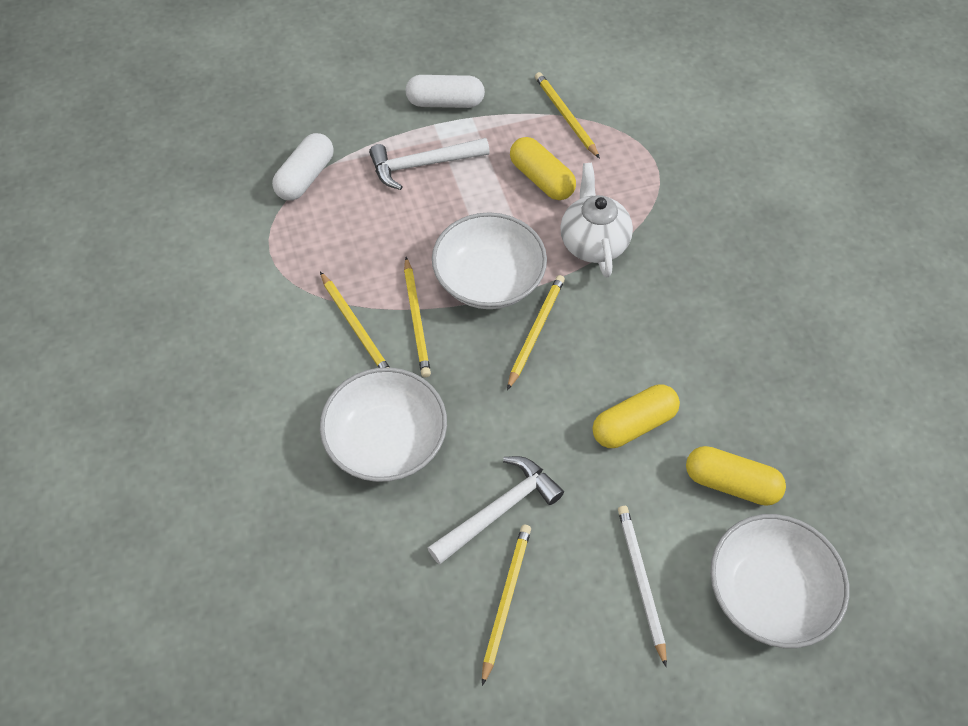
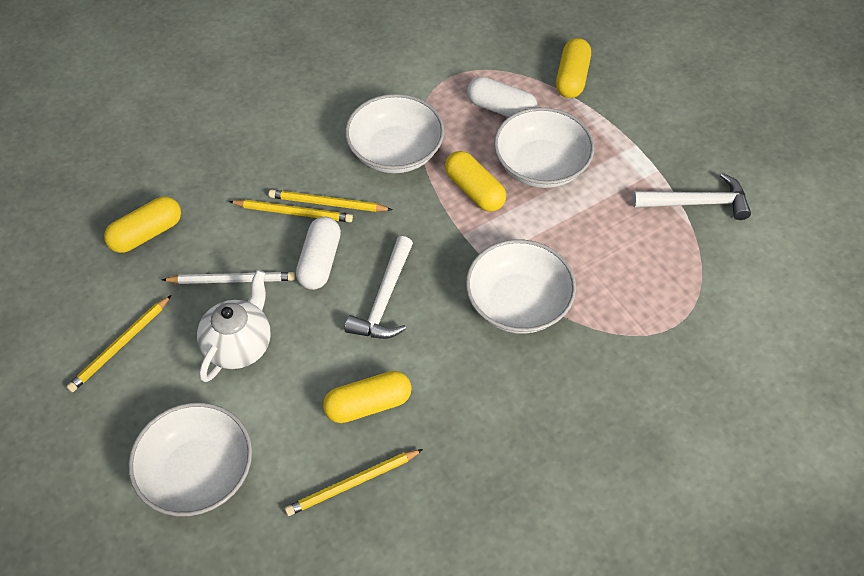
white bowl: 3 -> 4
yellow capsule: 3 -> 4
yellow pencil: 5 -> 4

